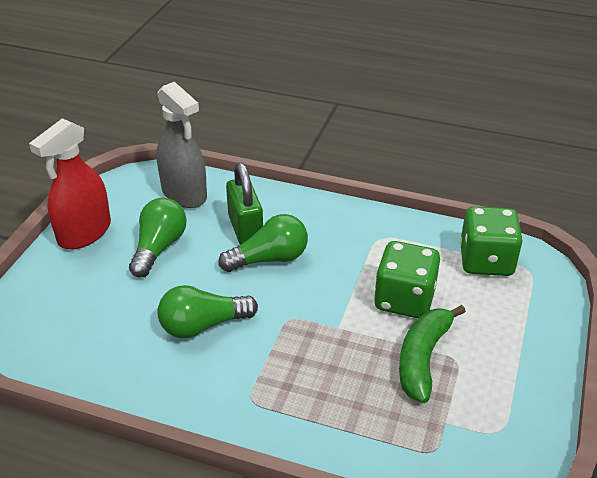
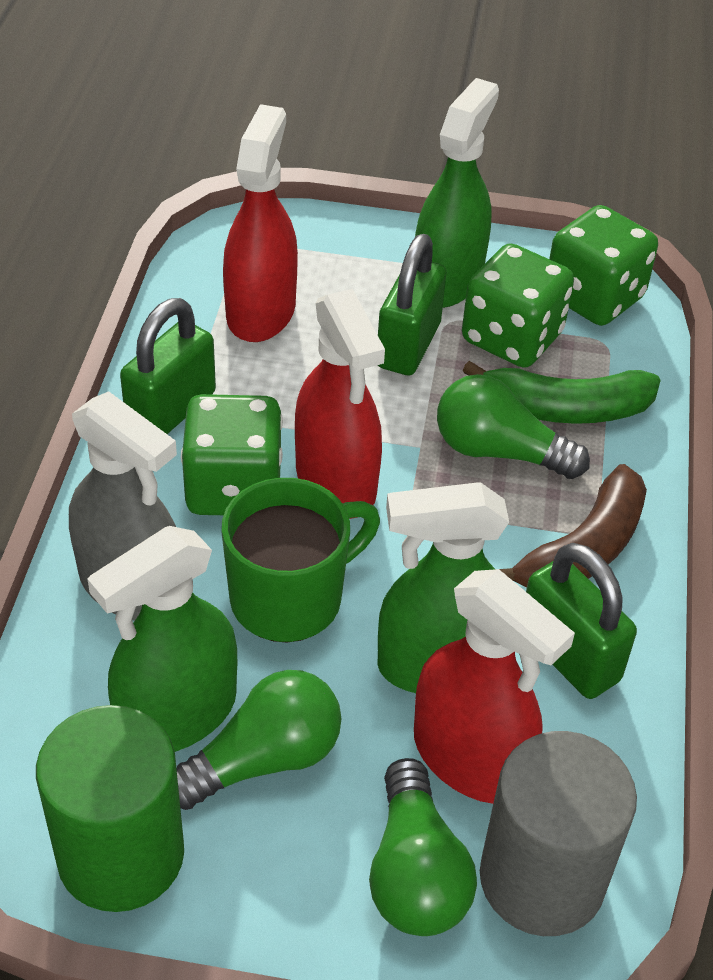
brown banana: 0 -> 1
green cylinder: 0 -> 1
green dice: 2 -> 3
green mug: 0 -> 1
green padlock: 1 -> 3
green spray bottle: 0 -> 3
grey cylinder: 0 -> 1
red spray bottle: 1 -> 3

